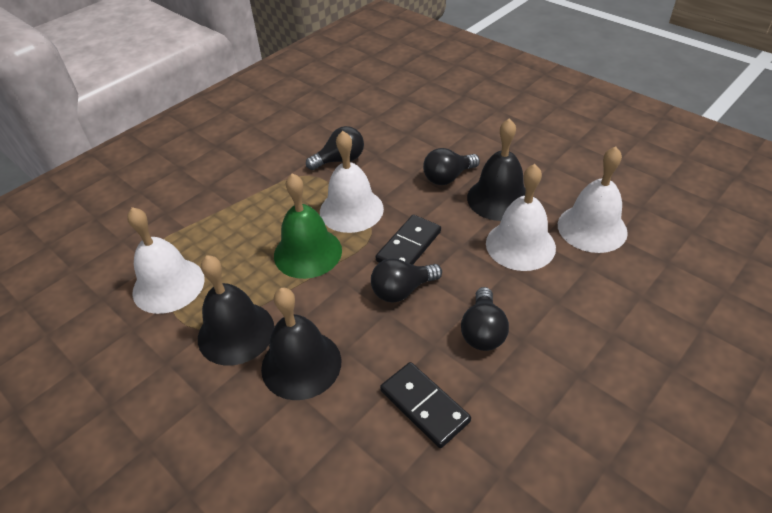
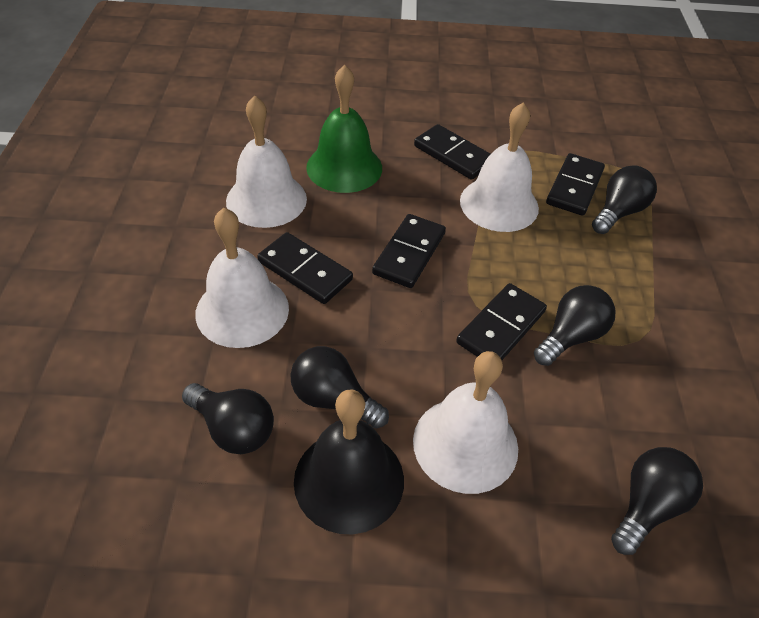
black bell: 3 -> 1
black domino: 2 -> 5
black light bulb: 4 -> 5

